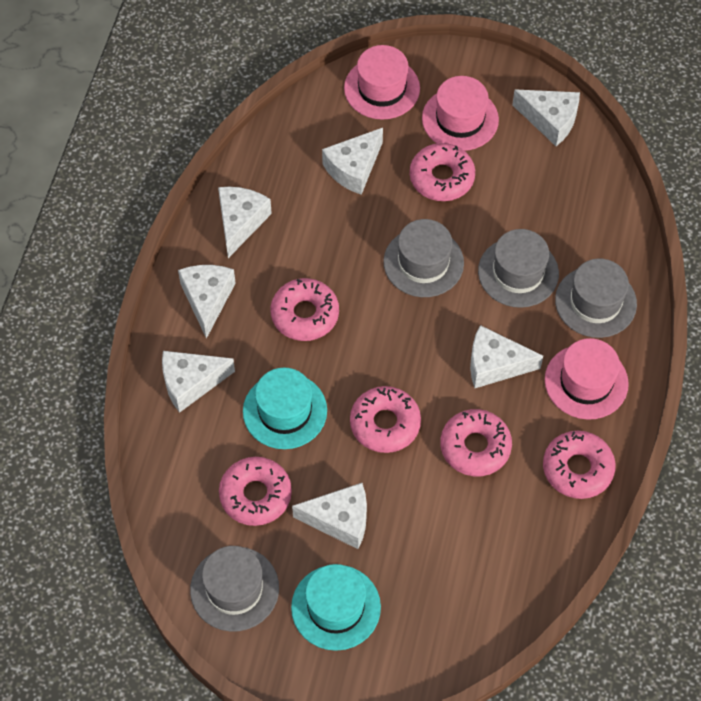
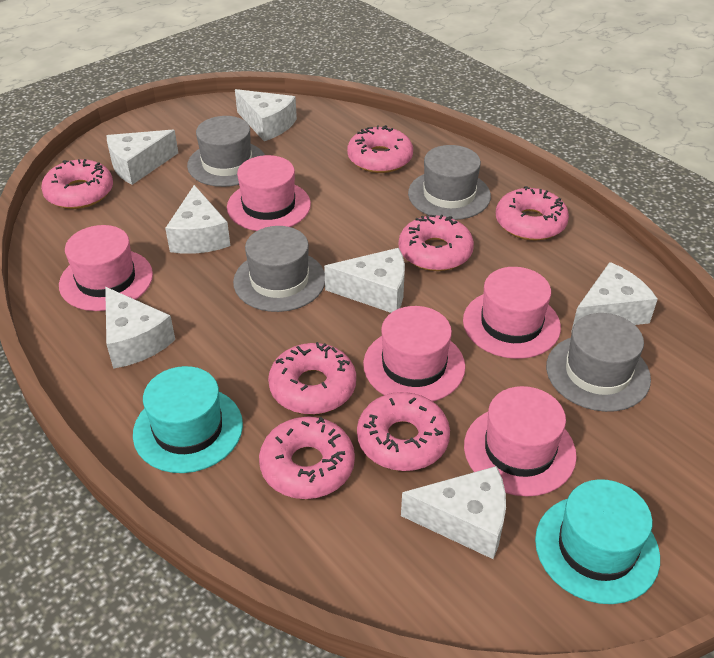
pink donut: 6 -> 7
pink hat: 3 -> 5

